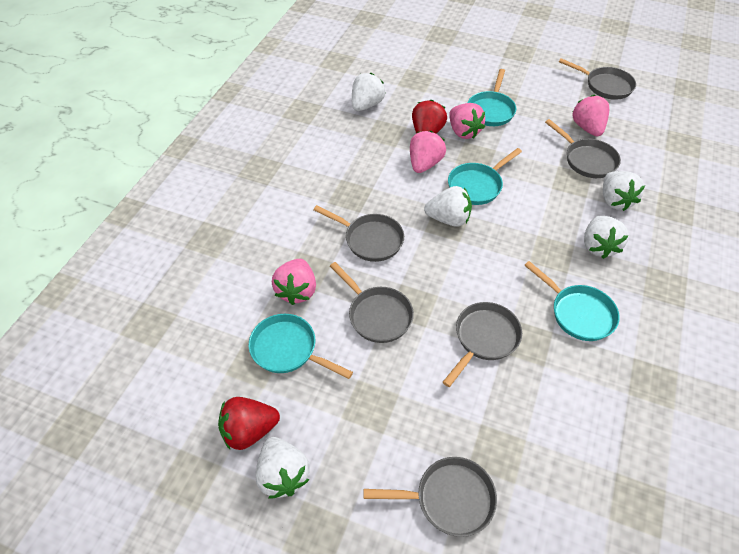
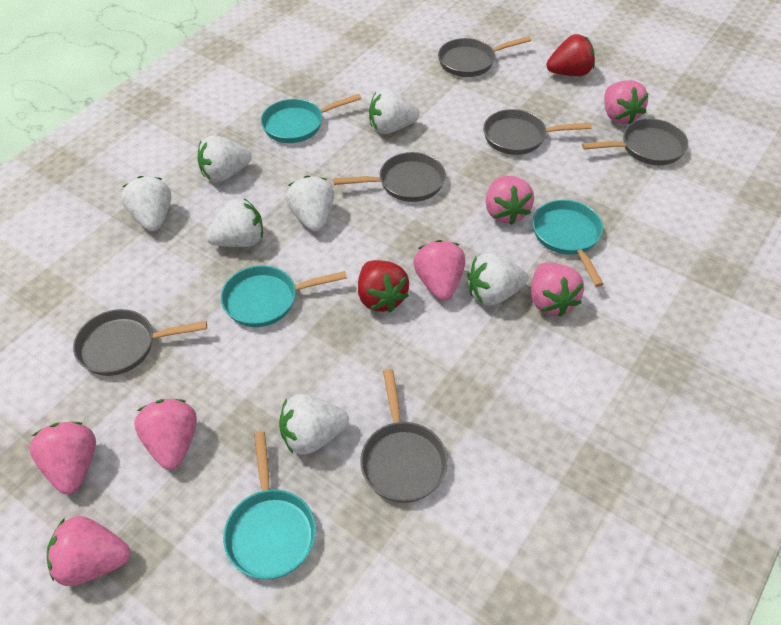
pink strawberry: 4 -> 7
white strawberry: 5 -> 7

